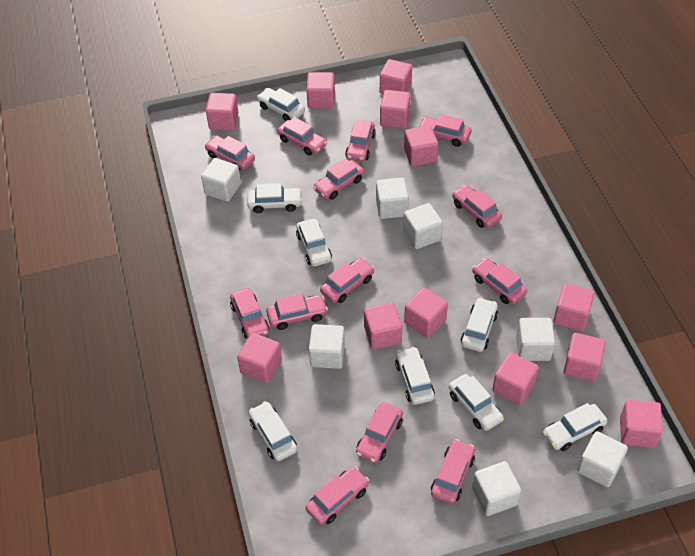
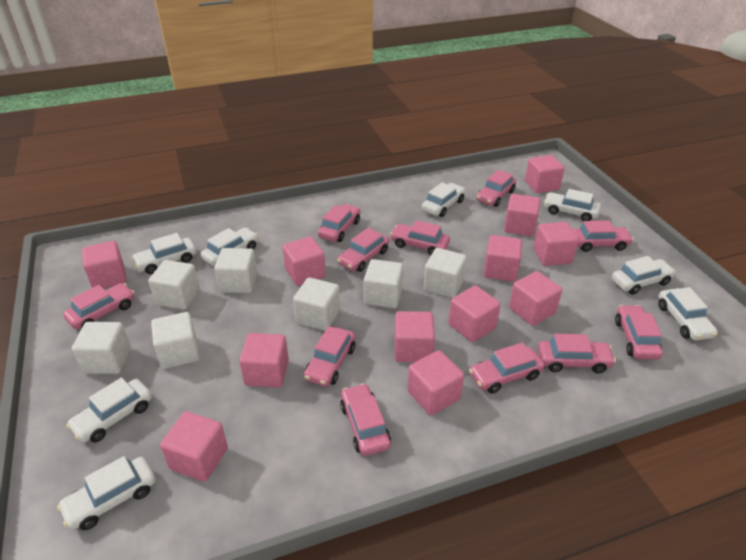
pink car: 13 -> 11

